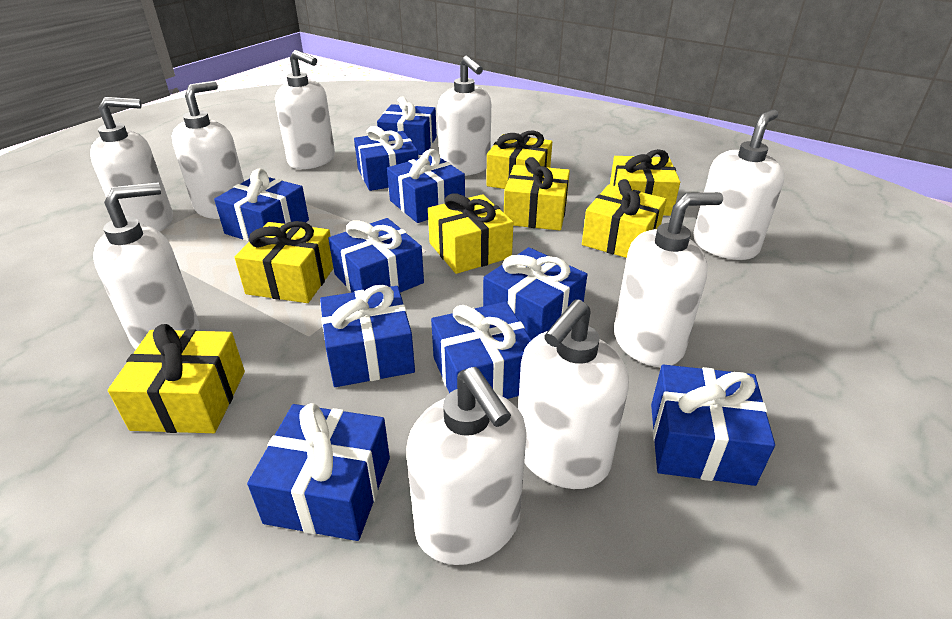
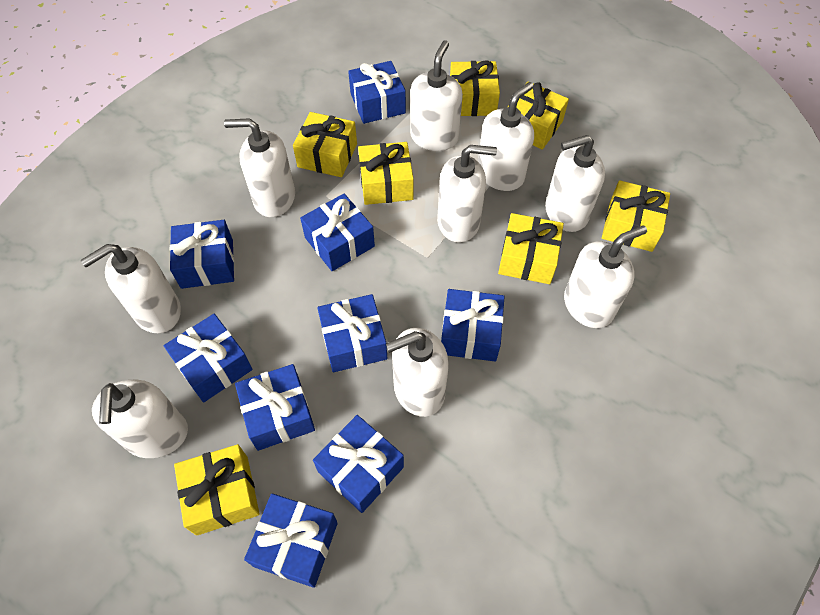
blue gift: 10 -> 9

